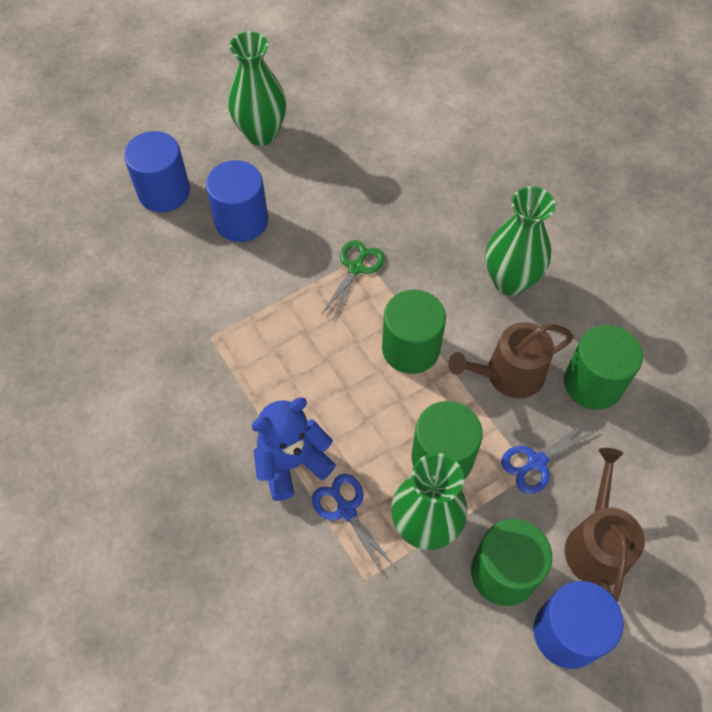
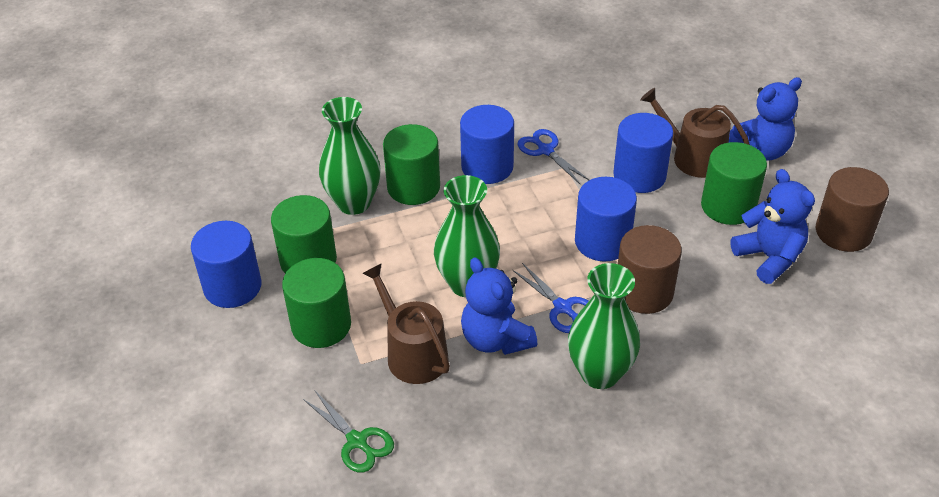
blue cylinder: 3 -> 4
blue teddy bear: 1 -> 3
brown cylinder: 0 -> 2

